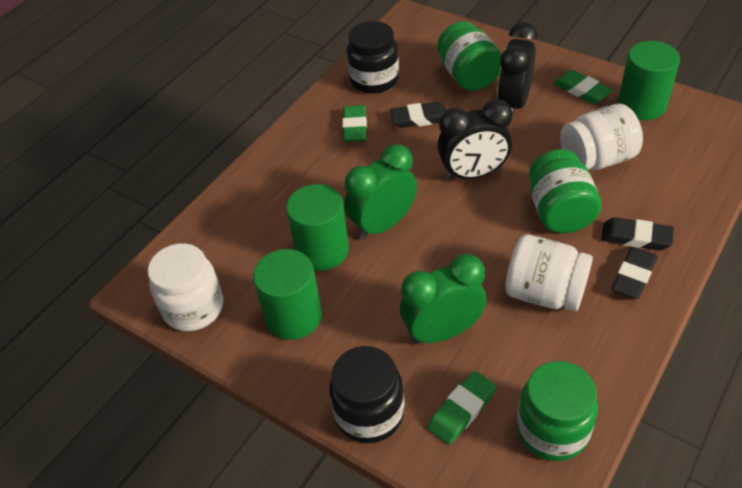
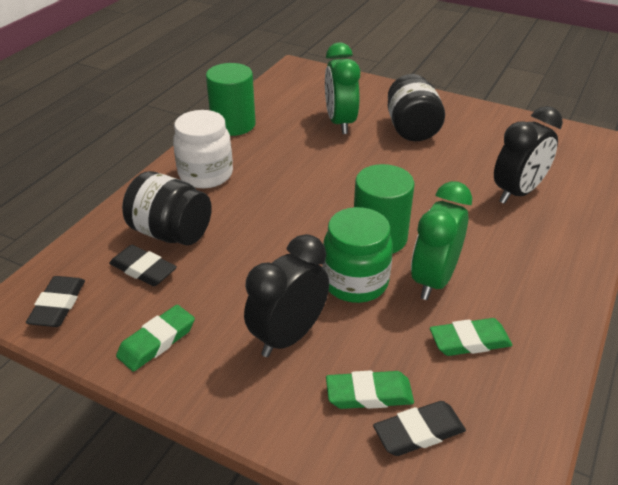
green cylinder: 3 -> 2
green jar: 3 -> 1
white jar: 3 -> 1

